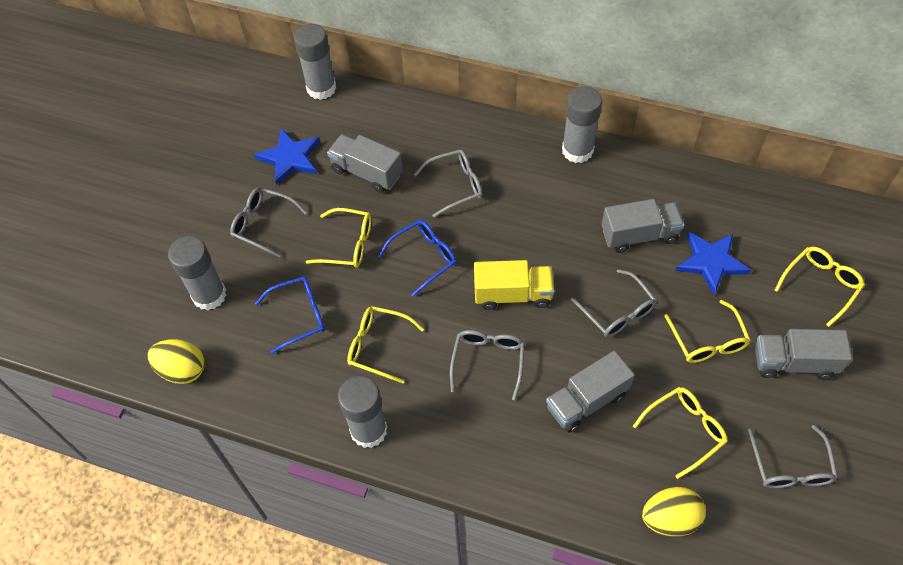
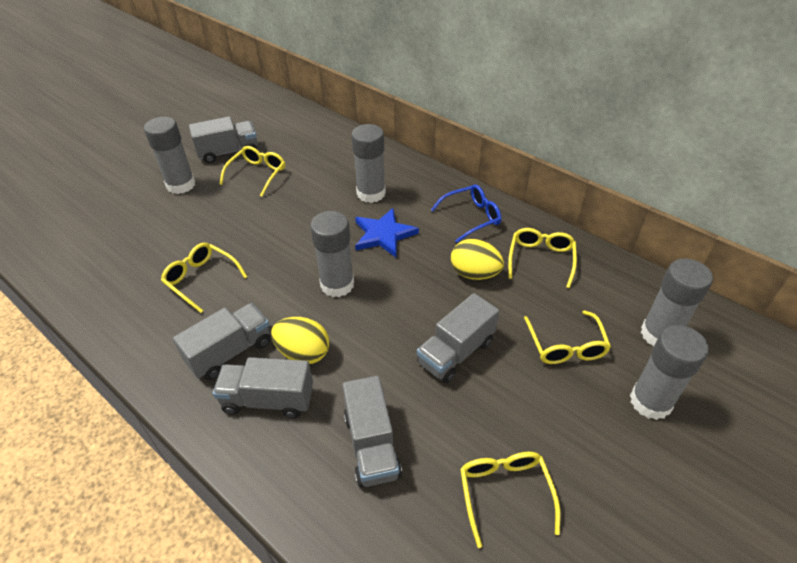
blue glasses: 2 -> 1
blue star: 2 -> 1
grey glasses: 5 -> 0
grey glue stick: 4 -> 5
grey truck: 4 -> 5
yellow truck: 1 -> 0

